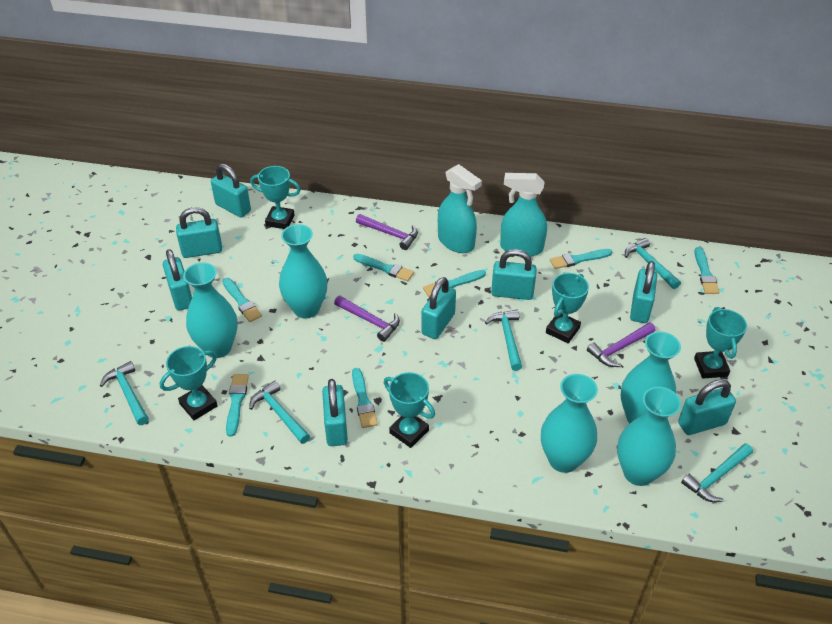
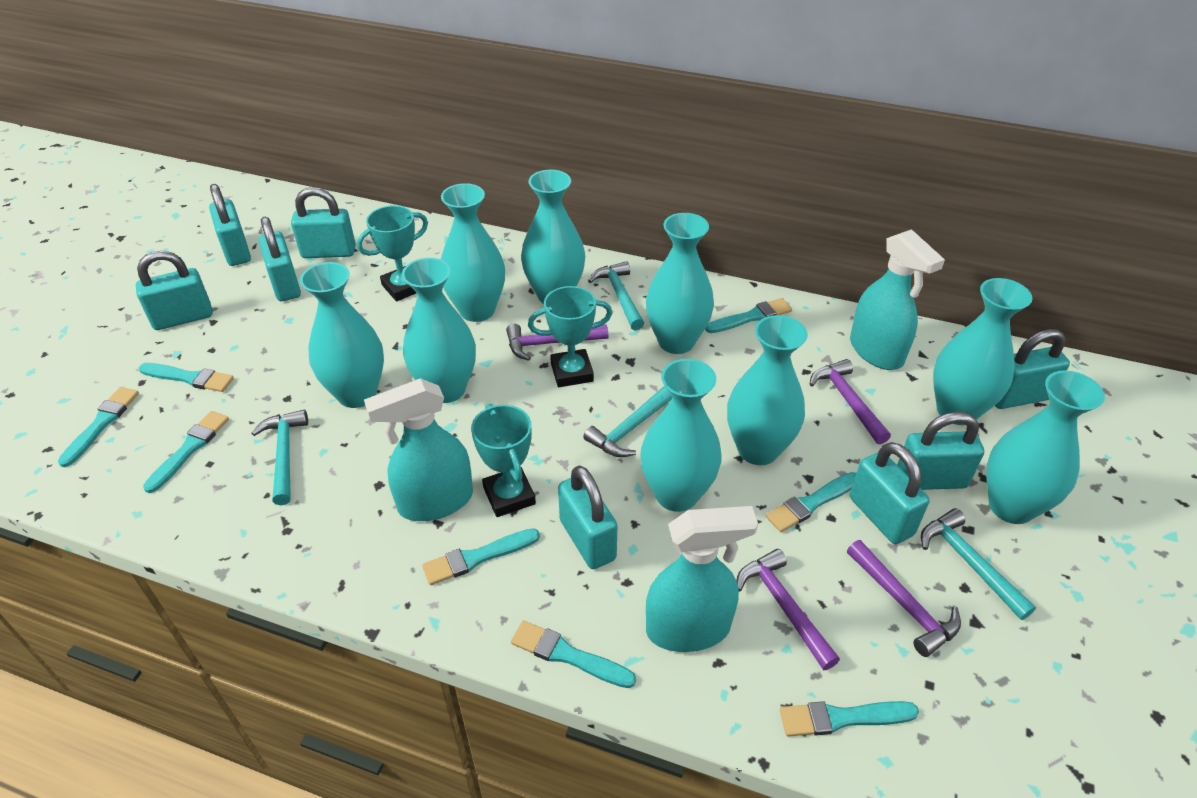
purple hammer: 3 -> 4
turquoise brush: 7 -> 8
turquoise hammer: 5 -> 4
turquoise spray bottle: 2 -> 3
turquoise trophy: 5 -> 3
turquoise vase: 5 -> 9

